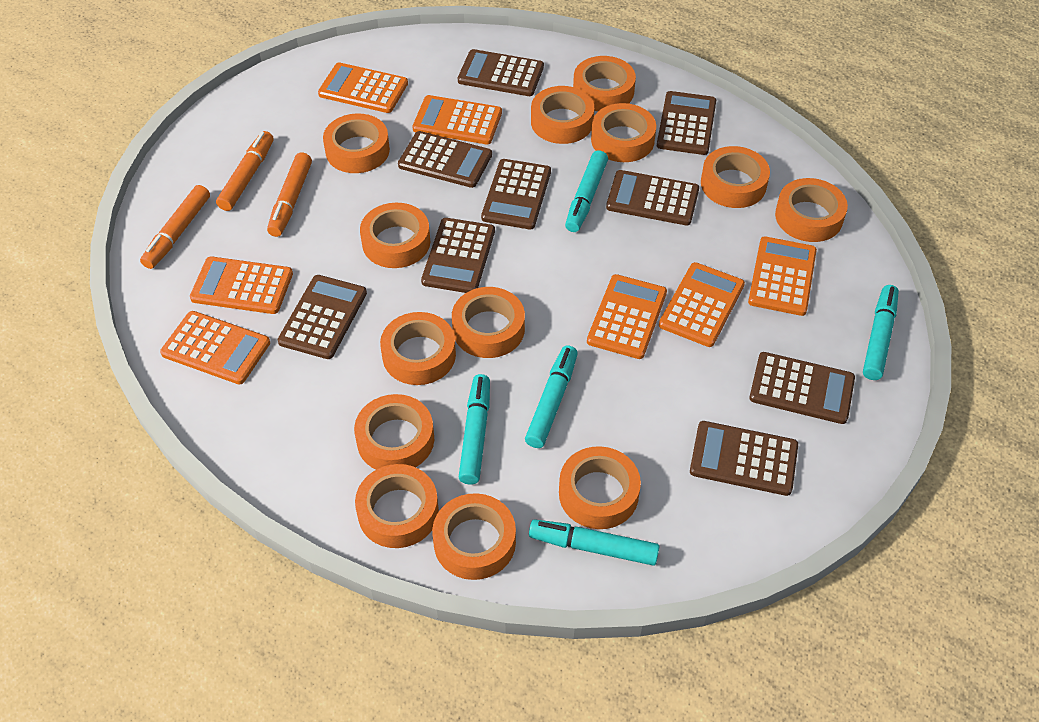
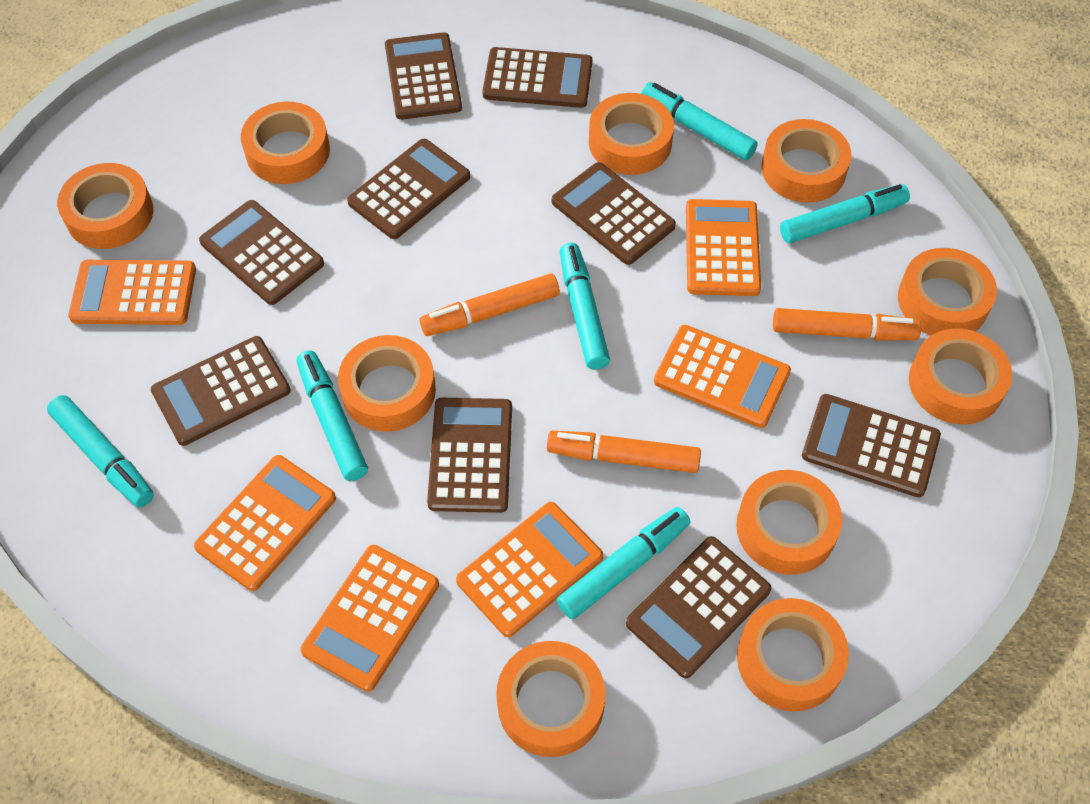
orange calculator: 7 -> 6
orange tape: 13 -> 10
turquoise marker: 5 -> 6

